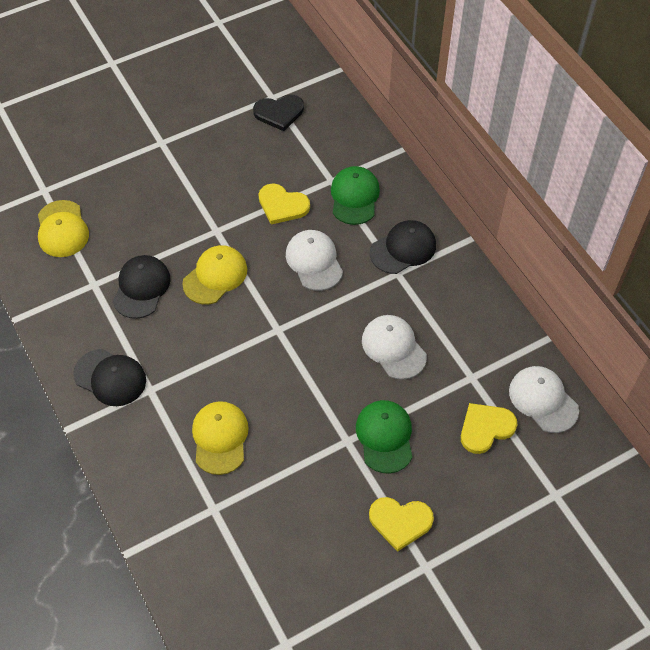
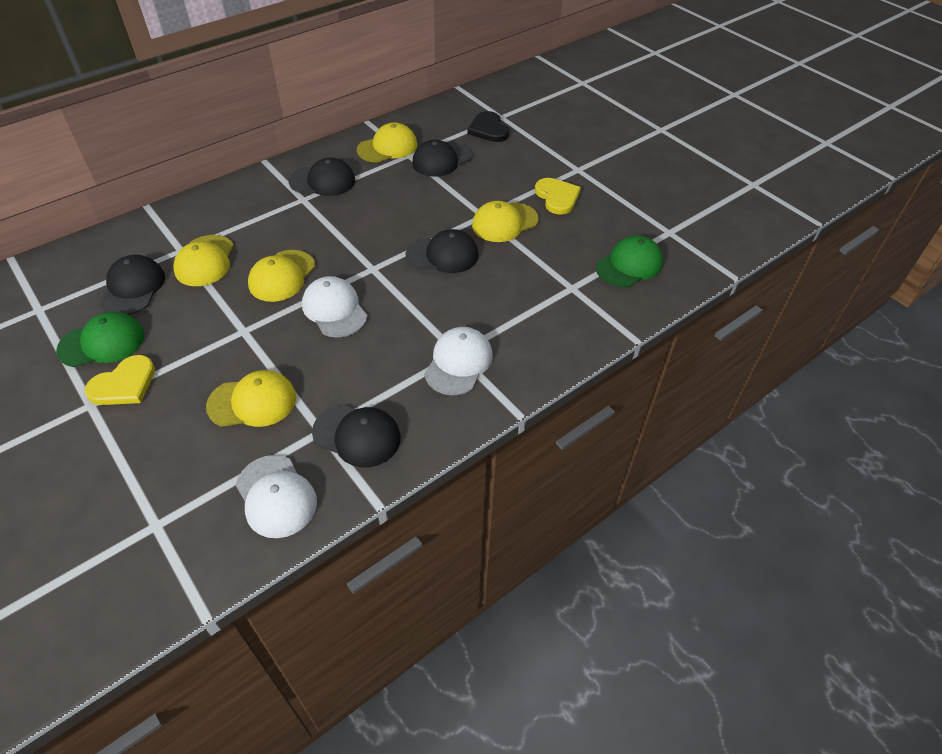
black cap: 3 -> 5
yellow cap: 3 -> 5
yellow heart: 3 -> 2

